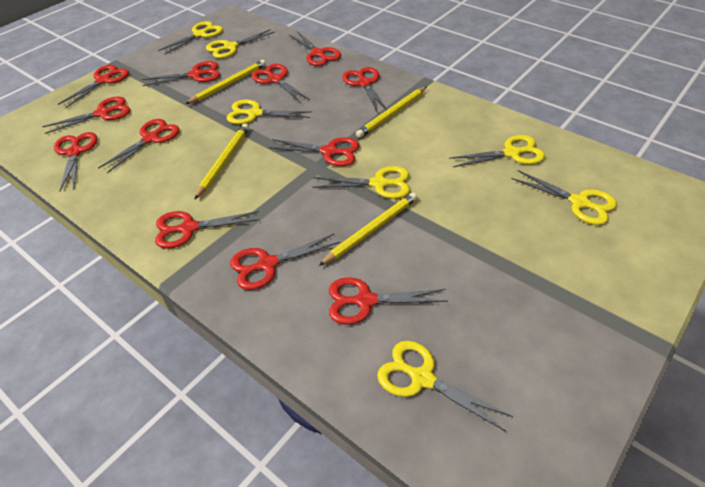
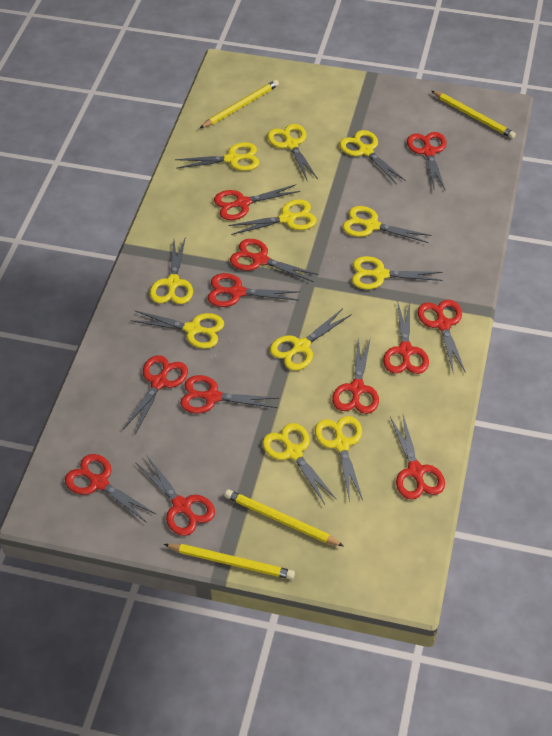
yellow scissors: 7 -> 11

